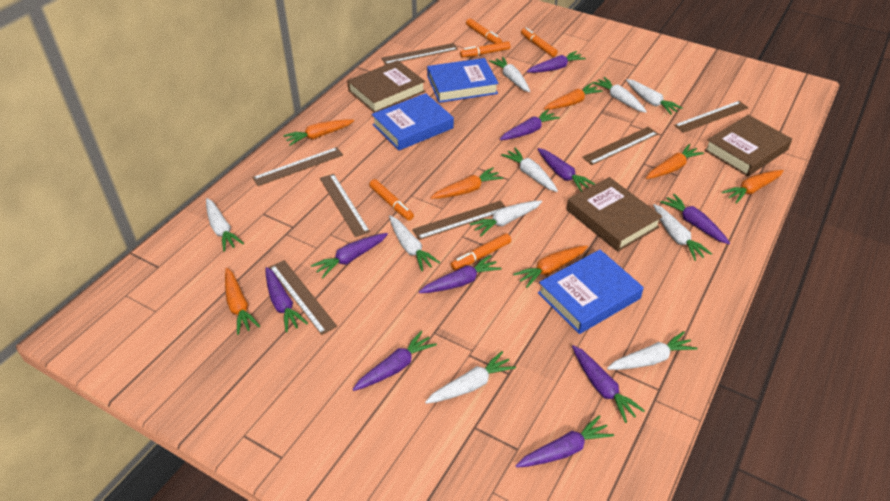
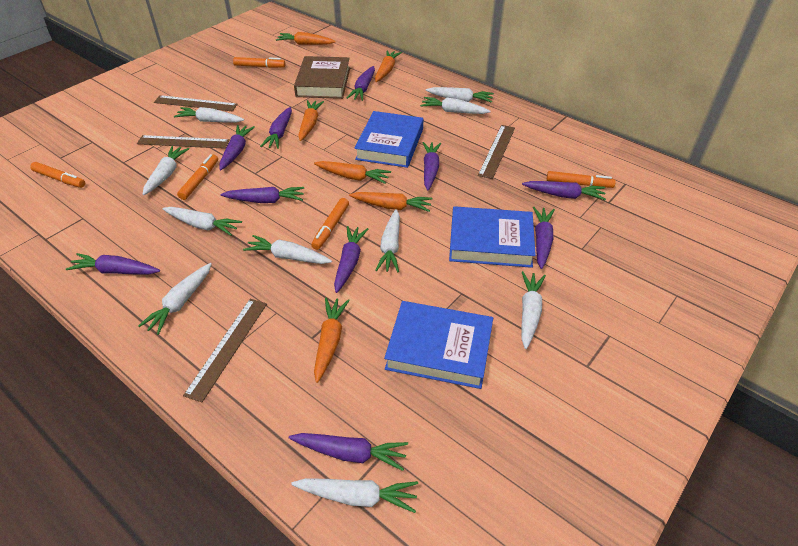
brown book: 3 -> 1
brown ruler: 7 -> 4
orange carrot: 7 -> 6

